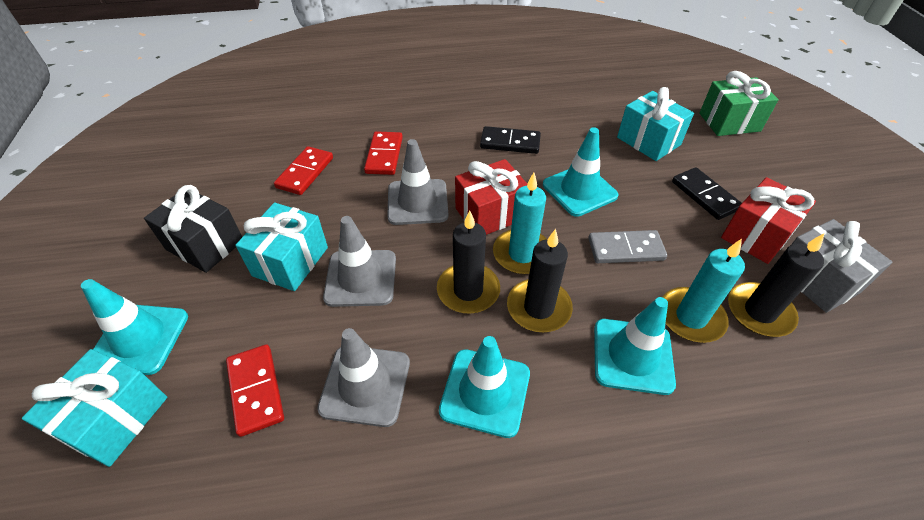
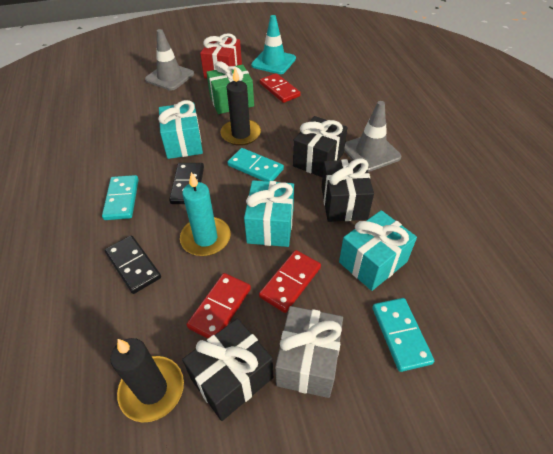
black candle: 3 -> 2
black gift: 1 -> 3
grey domino: 1 -> 0
grey traffic cone: 3 -> 2
red gift: 2 -> 1
turquoise candle: 2 -> 1
turquoise domino: 0 -> 3
turquoise traffic cone: 4 -> 1

